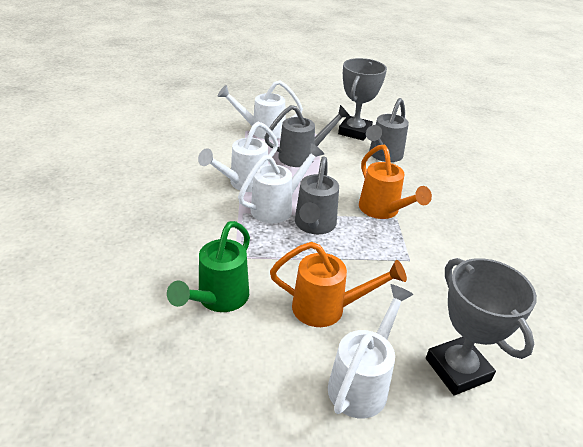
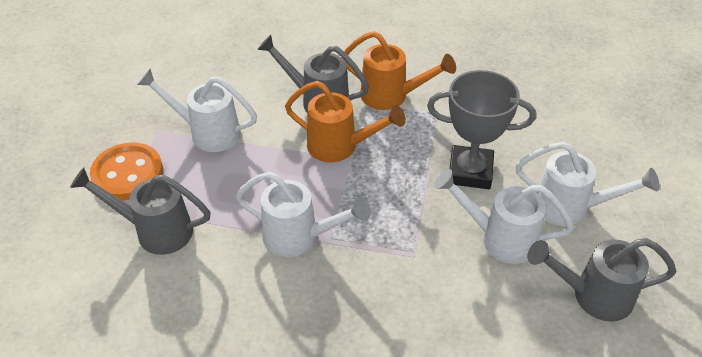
green watering can: 1 -> 0
grey trophy: 2 -> 1
orange button: 0 -> 1

